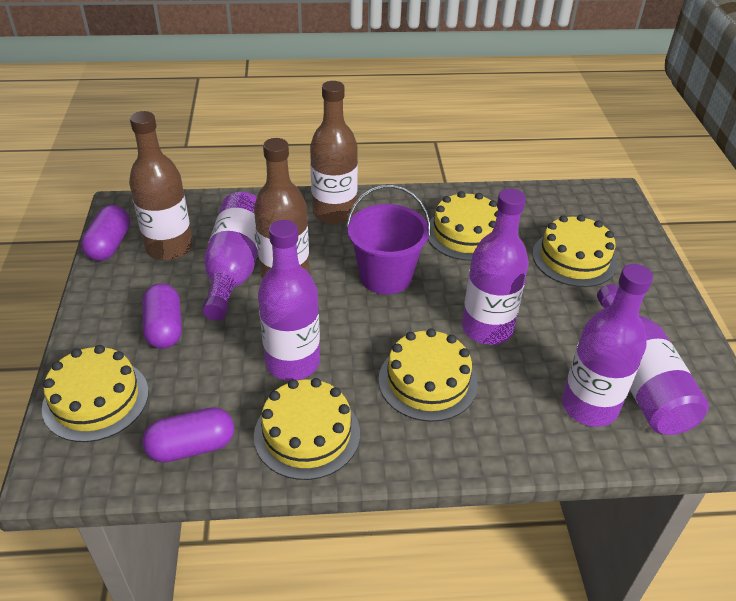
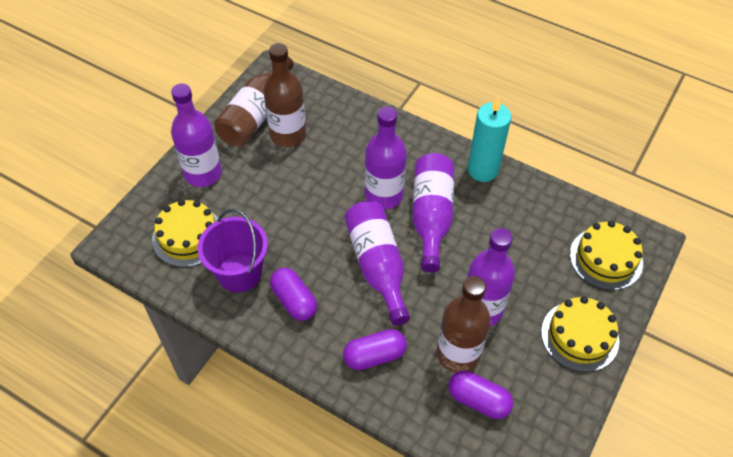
turquoise candle: 0 -> 1
yellow cake: 5 -> 3

